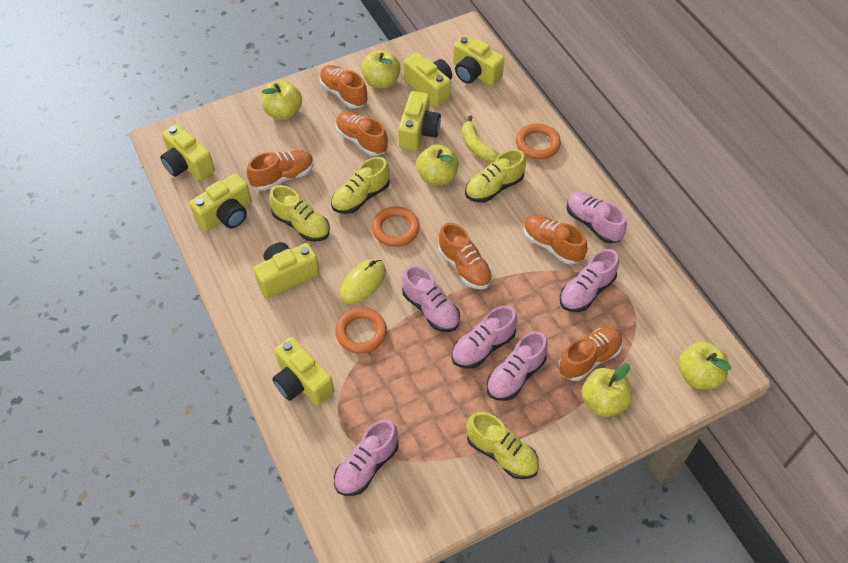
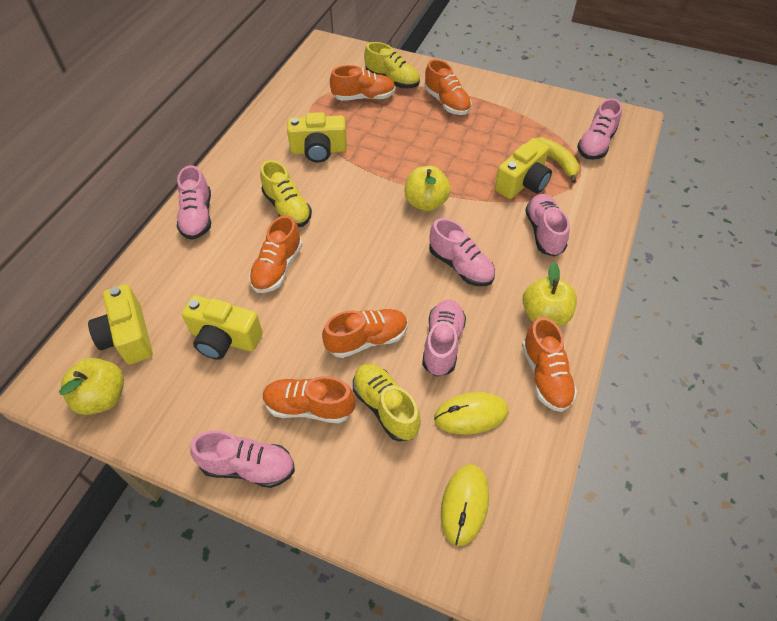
orange ring: 3 -> 0
yellow apple: 5 -> 3
yellow camera: 7 -> 4
yellow mouse: 1 -> 2
yellow shoe: 4 -> 3

